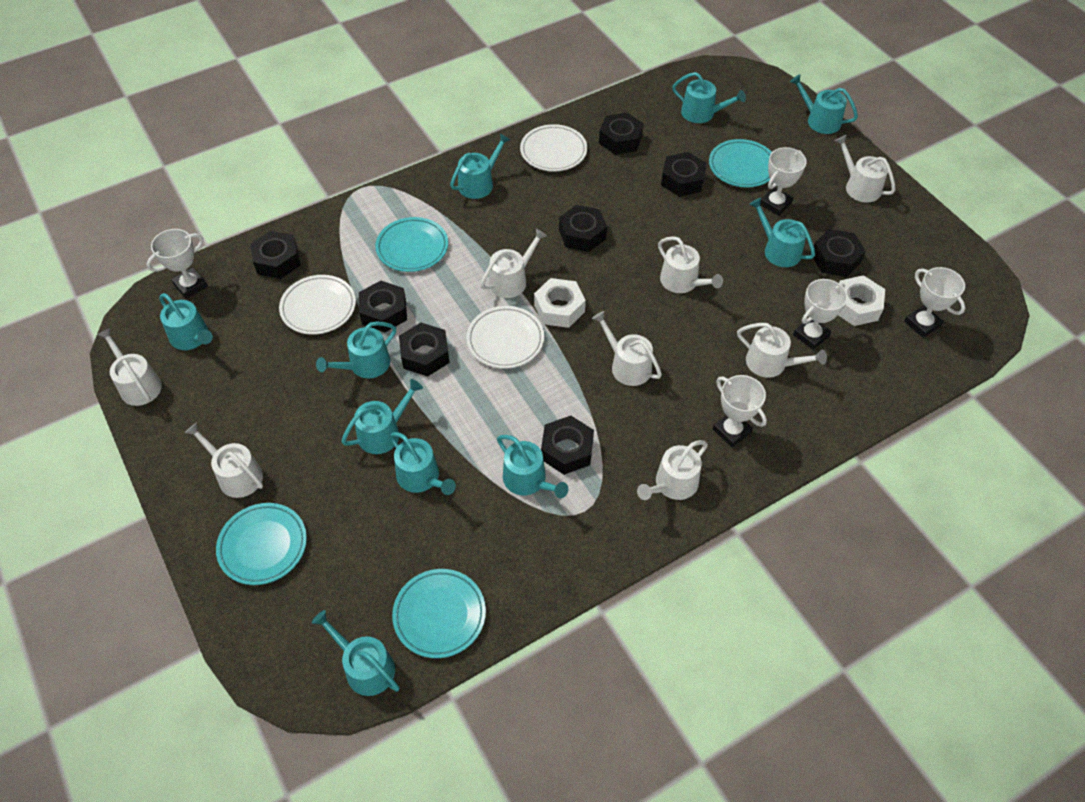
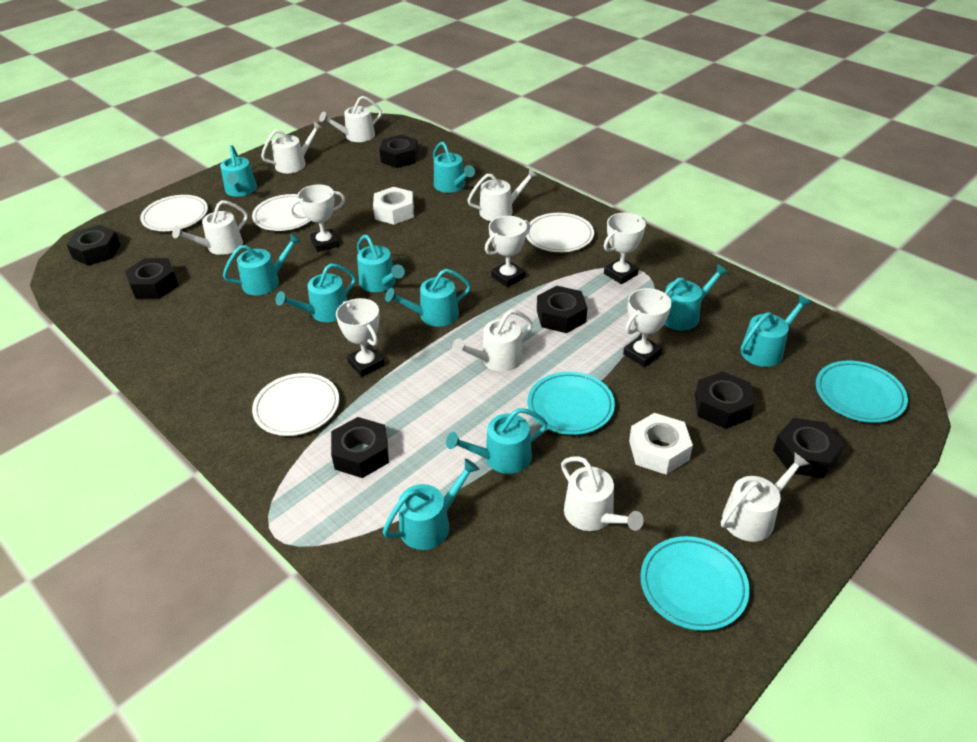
black nut: 8 -> 7
turquoise plate: 4 -> 3
white plate: 3 -> 4
white watering can: 8 -> 7

